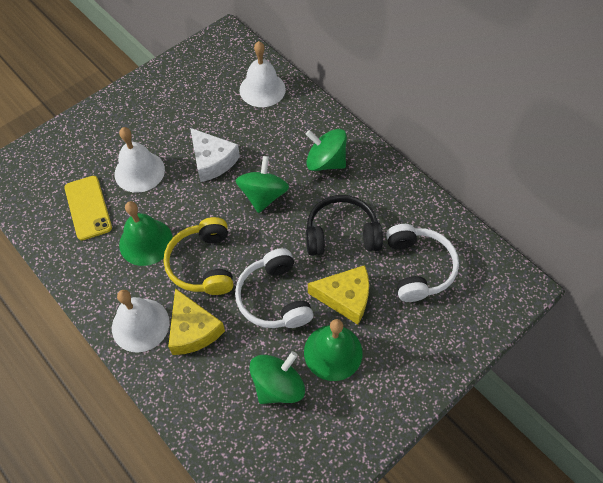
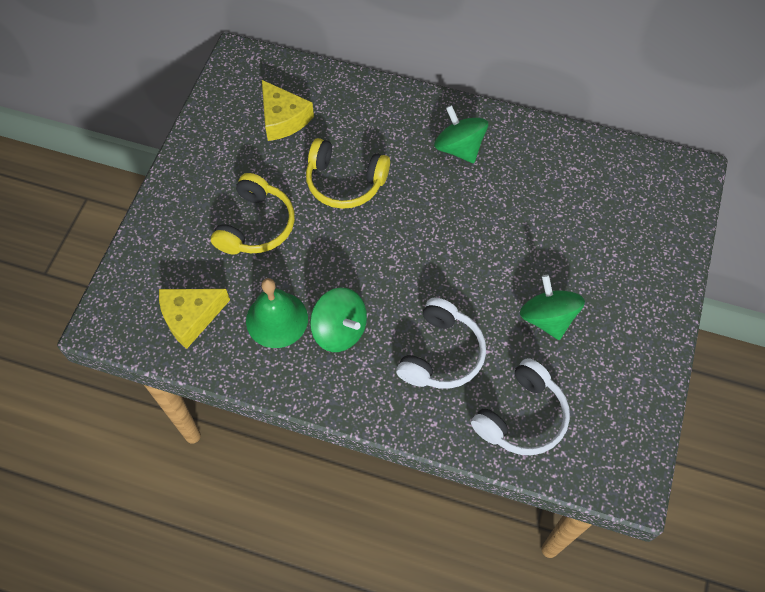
black headphones: 1 -> 0
green bell: 2 -> 1
white bell: 3 -> 0
white cheese: 1 -> 0
yellow headphones: 1 -> 2
yellow phone: 1 -> 0

